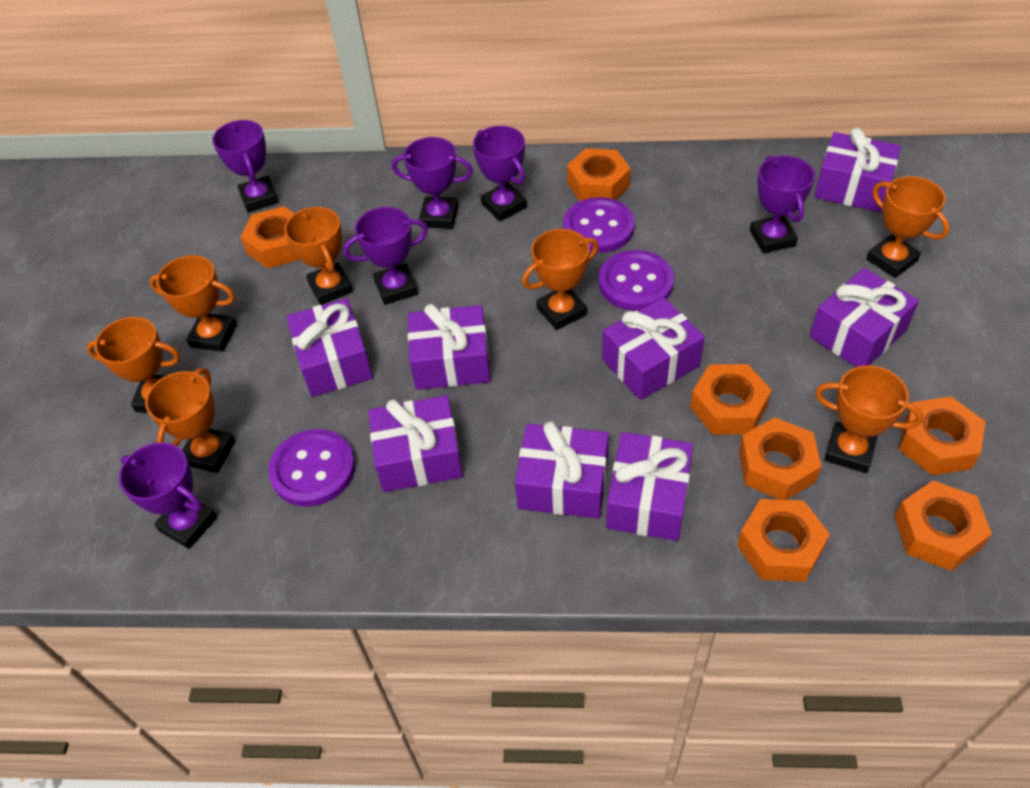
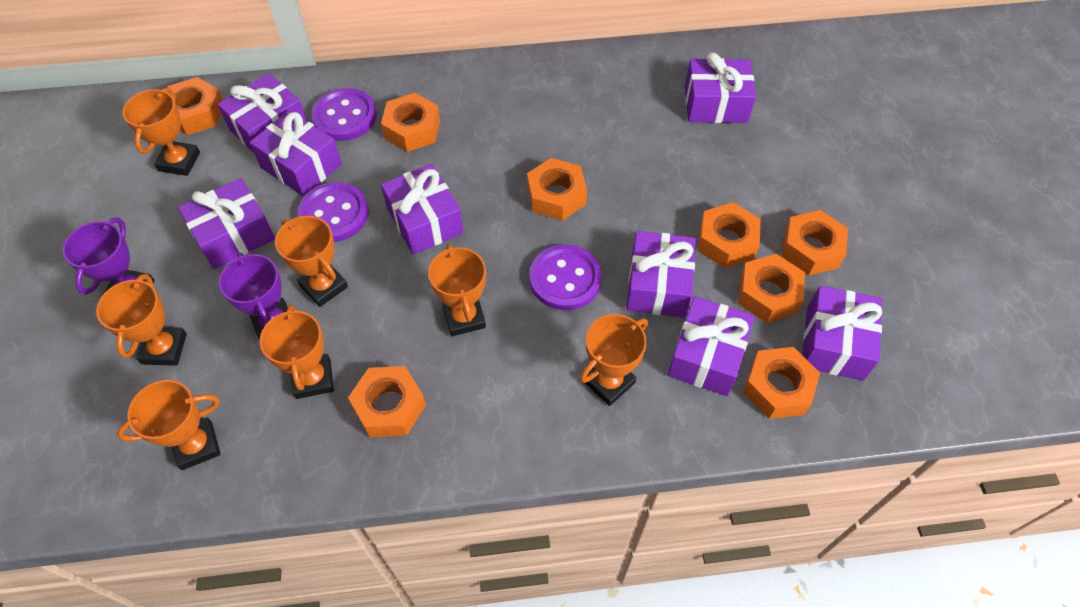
orange nut: 7 -> 8
purple trophy: 6 -> 2

